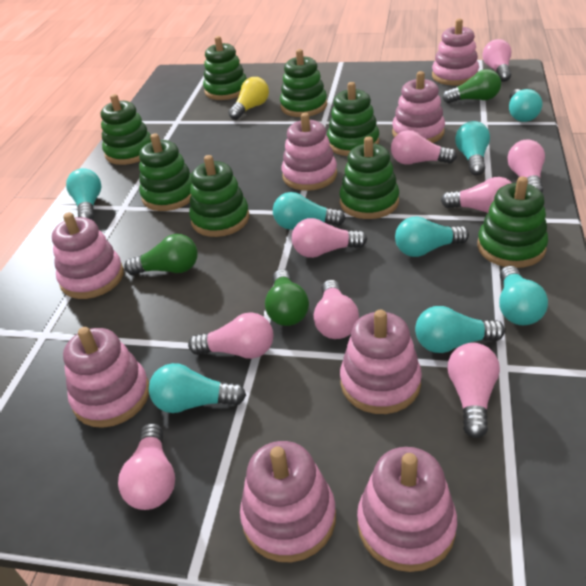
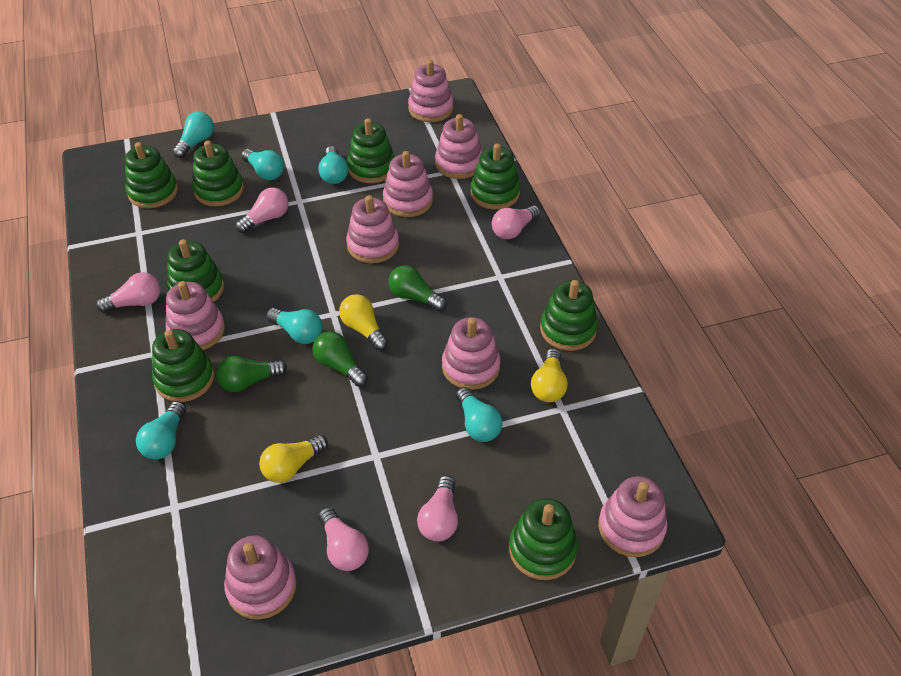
pink light bulb: 9 -> 5
turquoise light bulb: 8 -> 6
yellow light bulb: 1 -> 3

